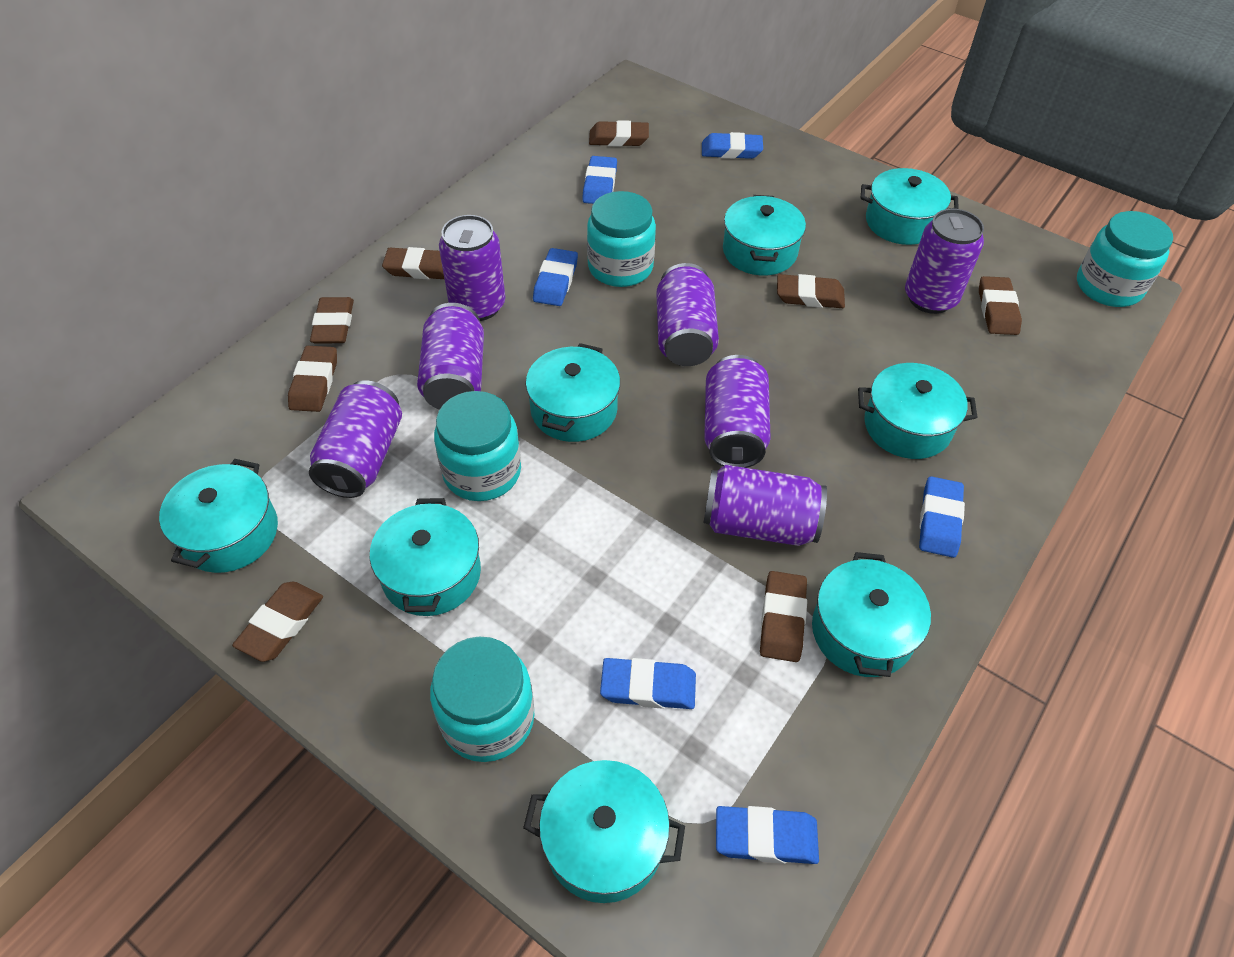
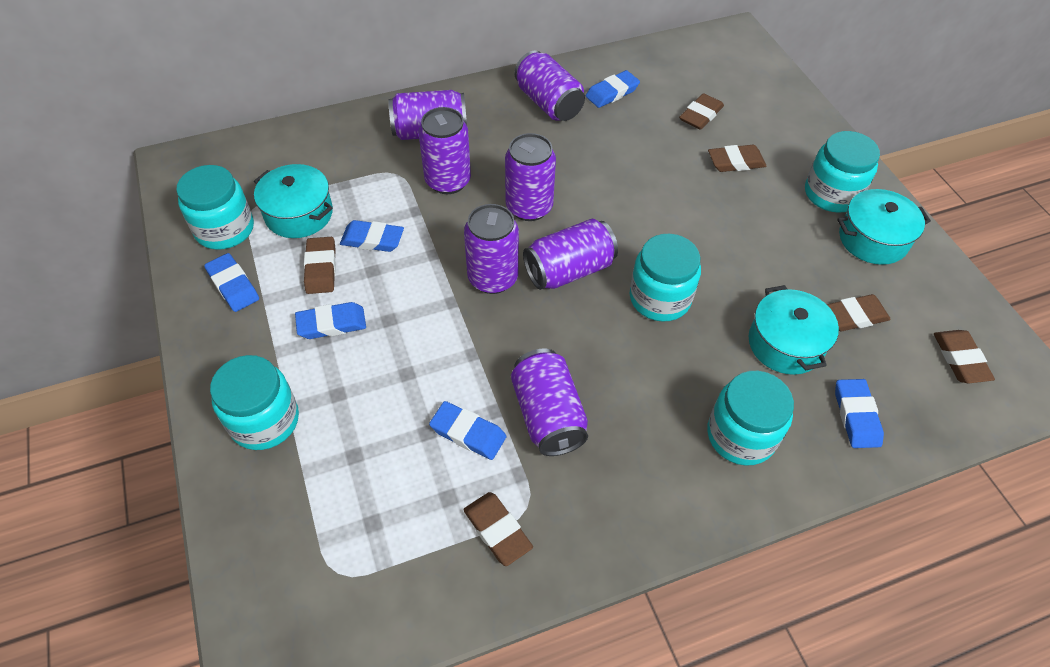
brown eraser: 8 -> 6
turquoise jar: 4 -> 5
turquoise pot: 8 -> 3

